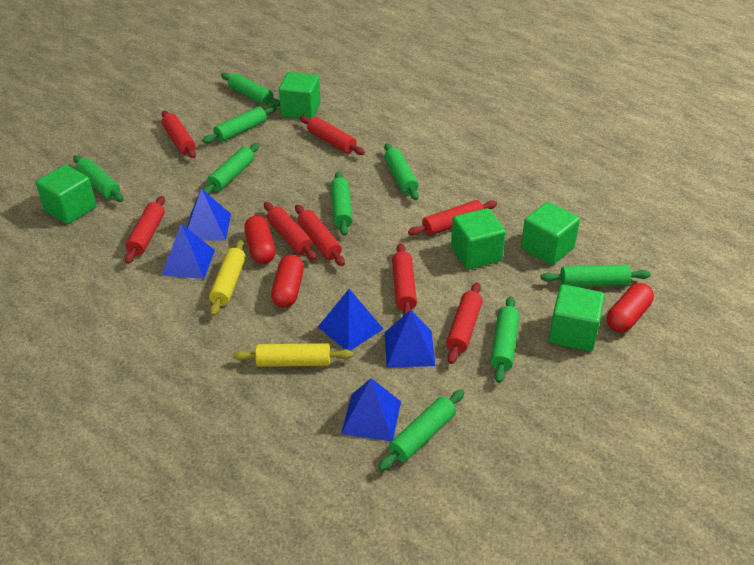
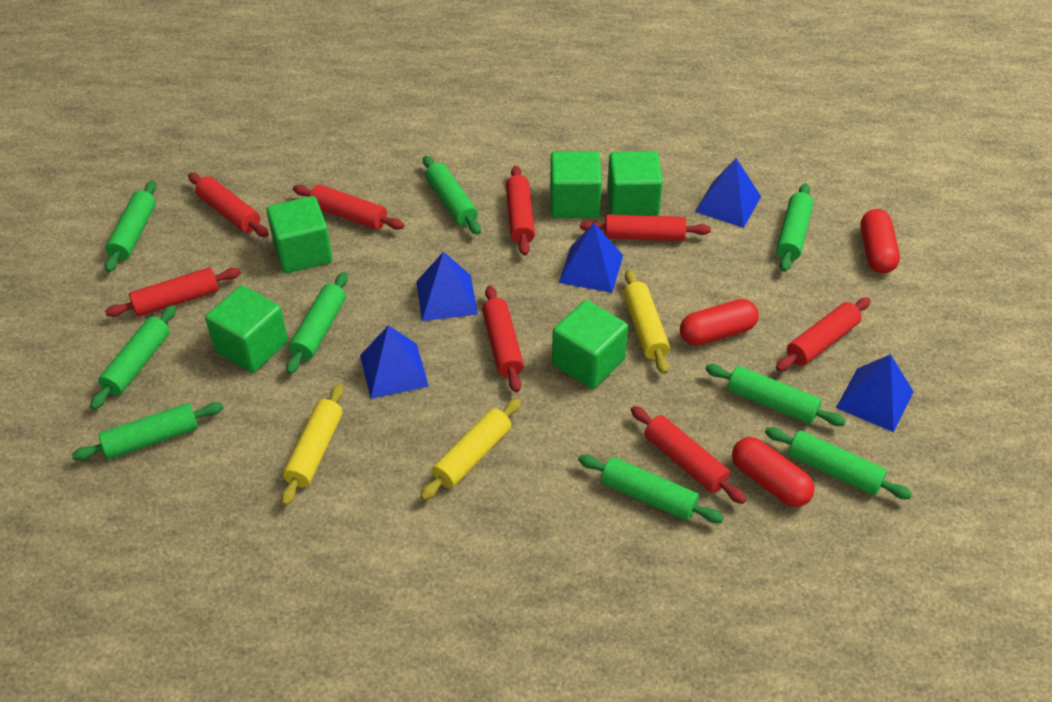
yellow rolling pin: 2 -> 3

